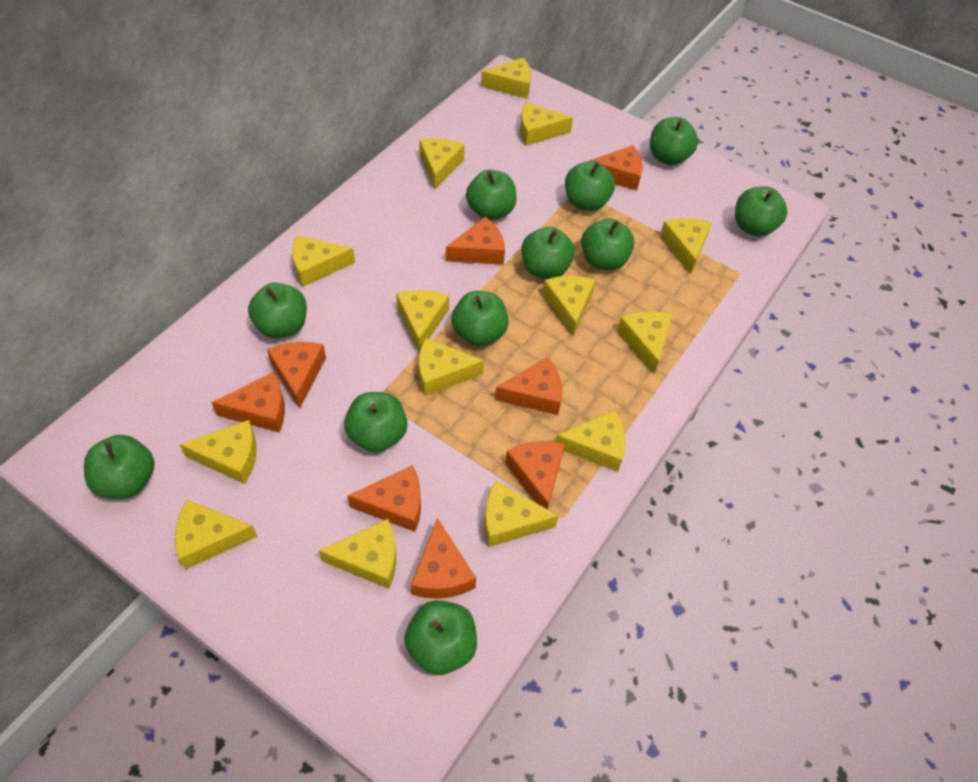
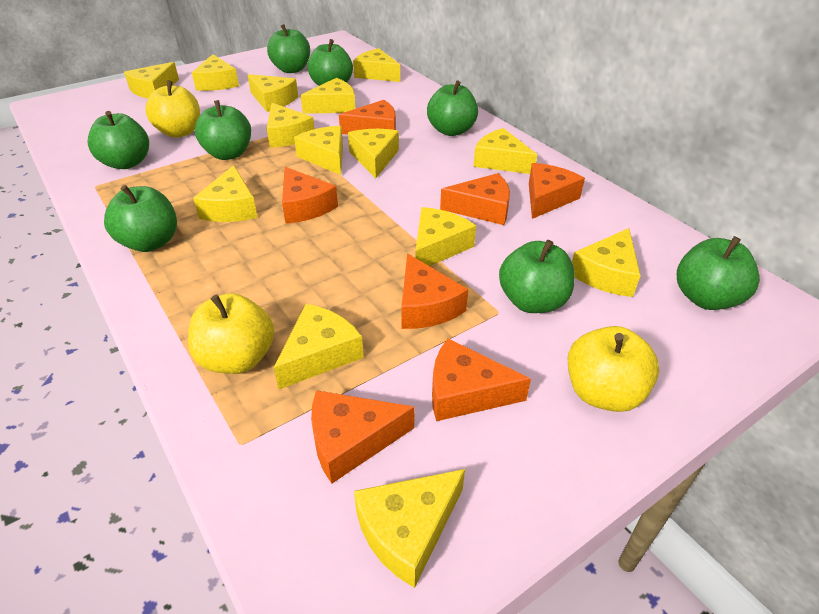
green apple: 11 -> 8
orange cheese: 8 -> 7
yellow apple: 0 -> 3

